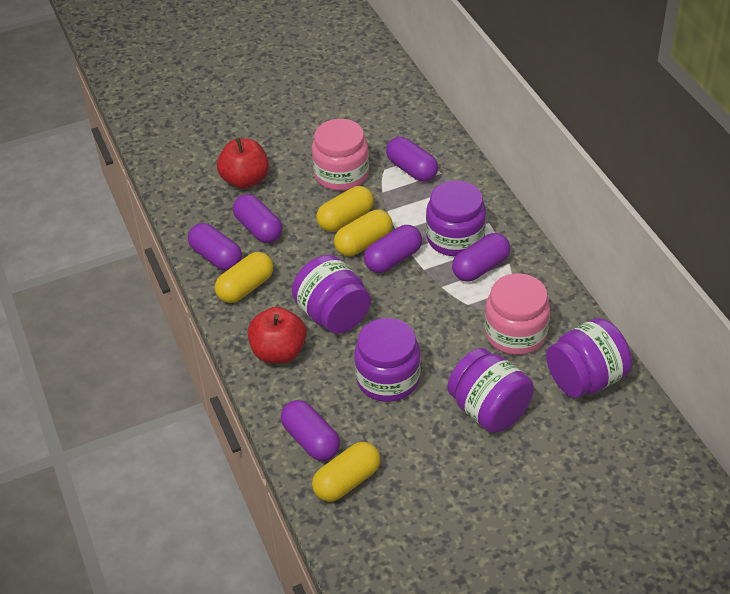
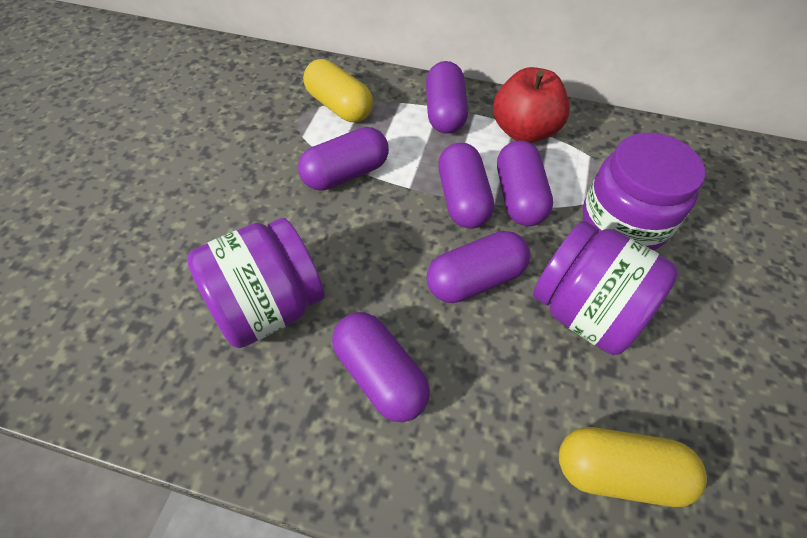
pink jar: 2 -> 0
purple jar: 5 -> 3
red apple: 2 -> 1
yellow capsule: 4 -> 2

